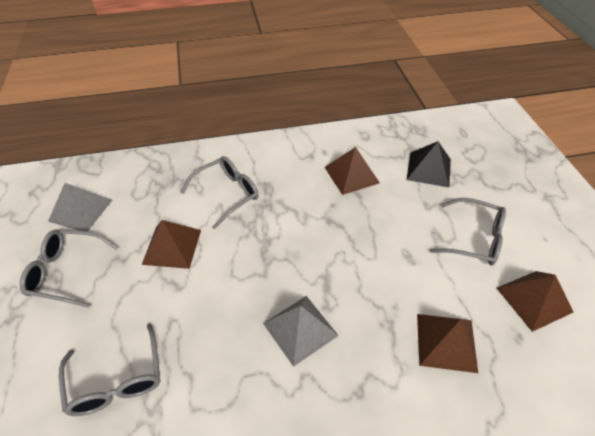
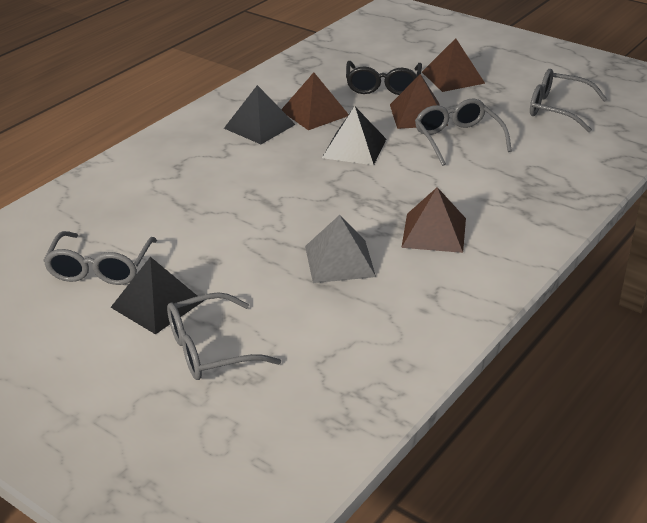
black glasses: 0 -> 1
black pyramid: 1 -> 3
grey pyramid: 2 -> 1

